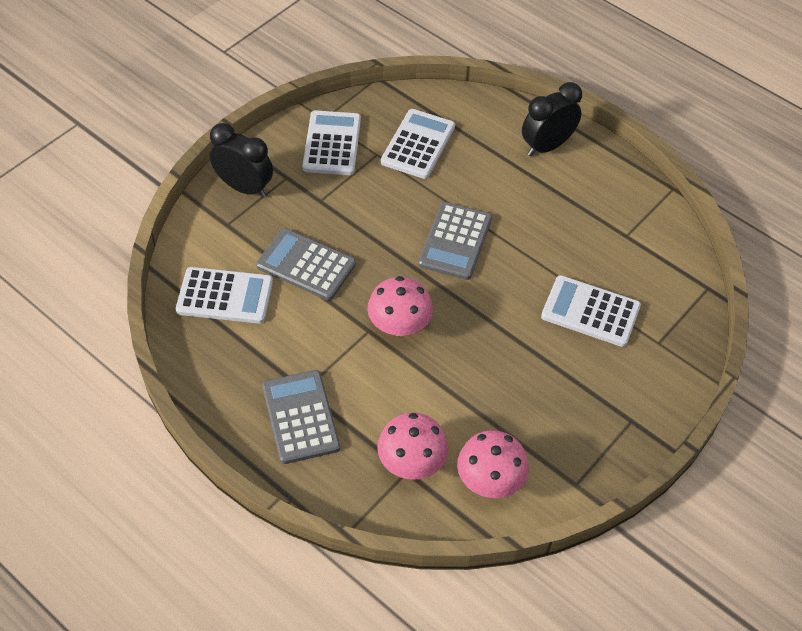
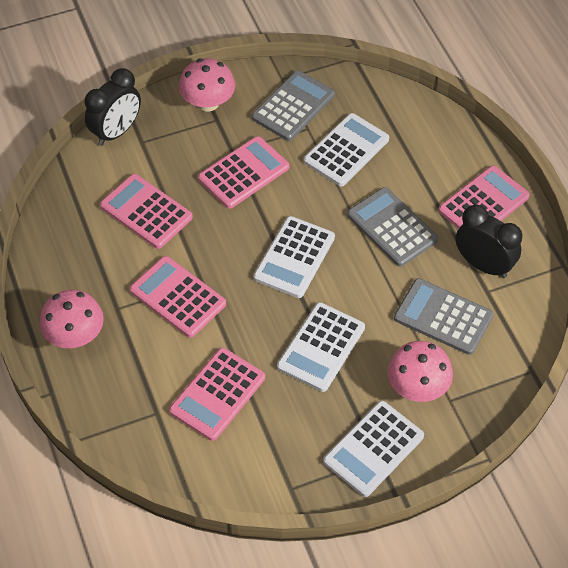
pink calculator: 0 -> 5

